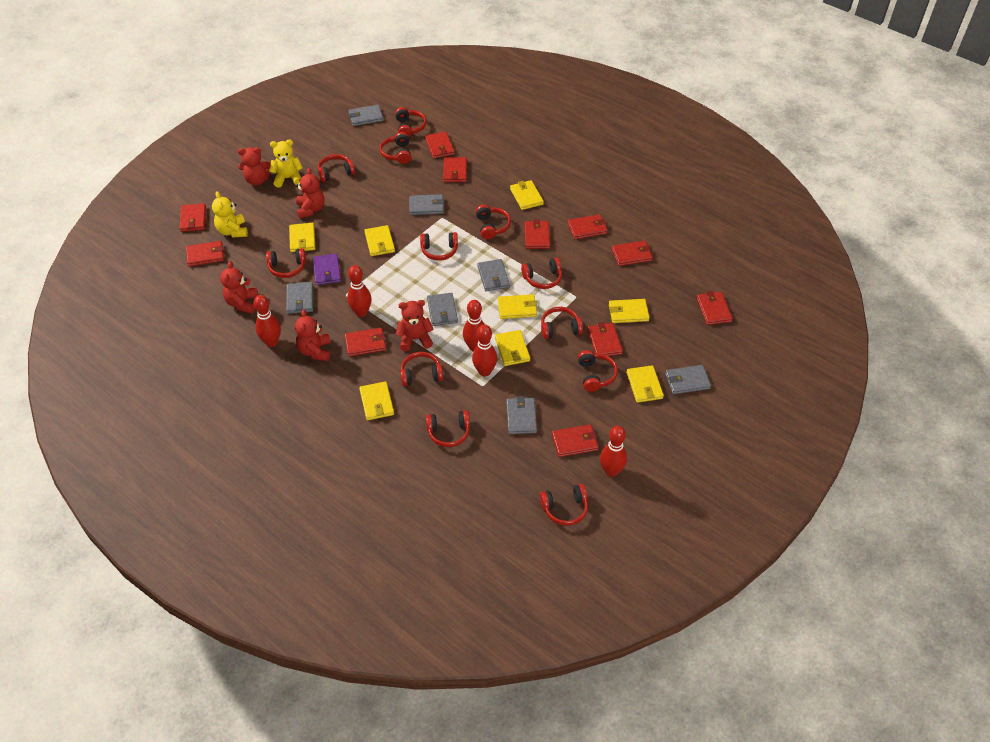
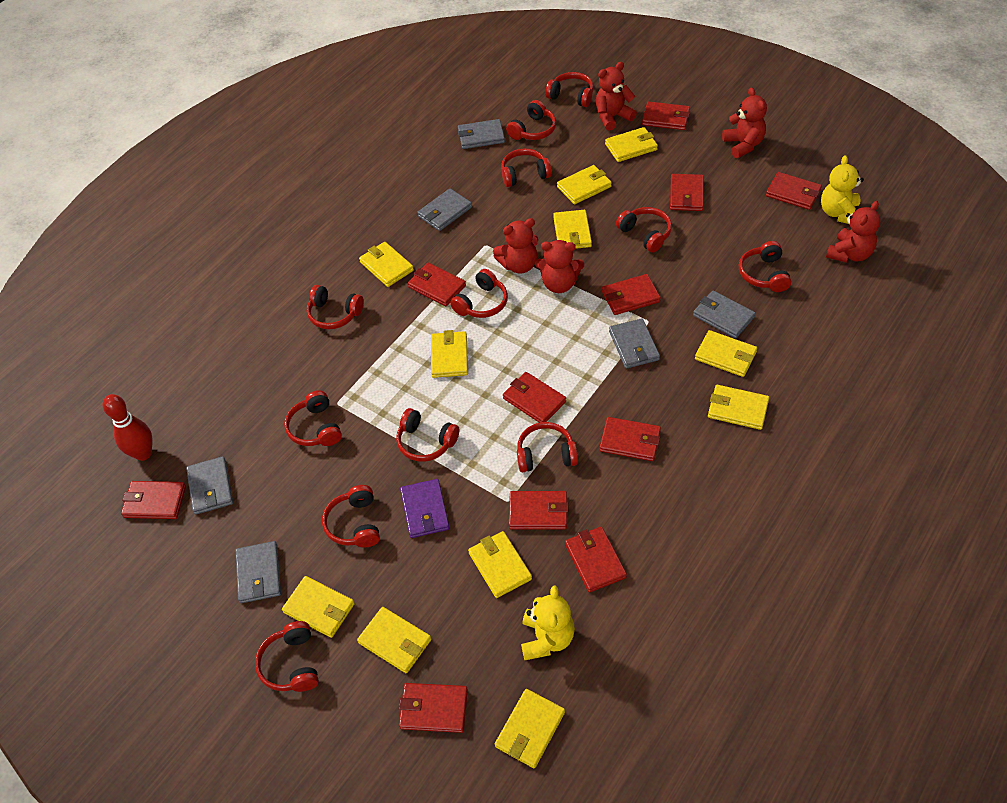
grey wallet: 7 -> 6
red bowling pin: 5 -> 1
yellow wallet: 8 -> 11

